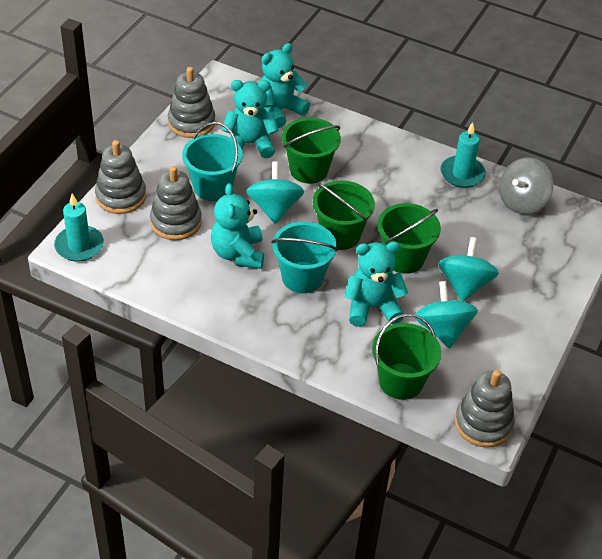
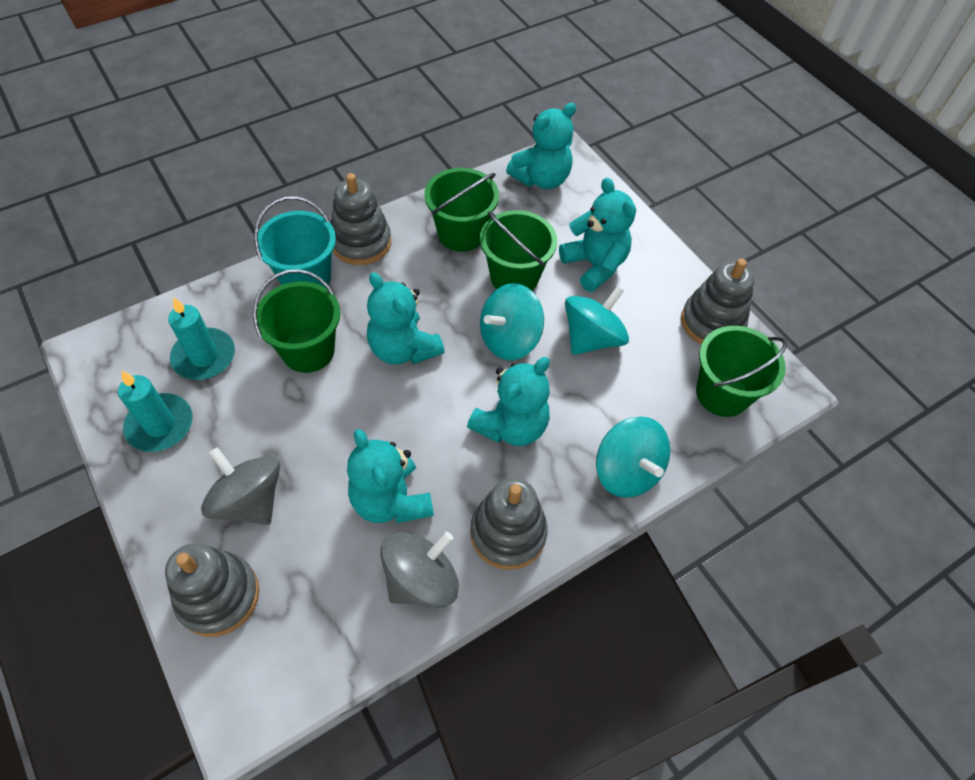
grey spinning top: 1 -> 2
turquoise bucket: 2 -> 1
turquoise teddy bear: 4 -> 5

